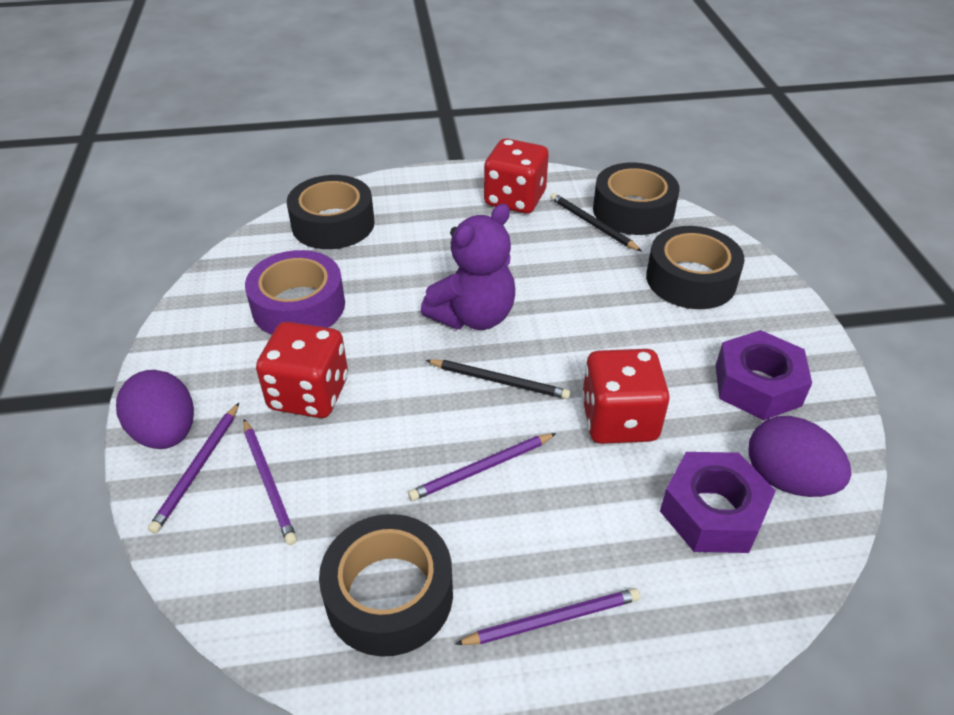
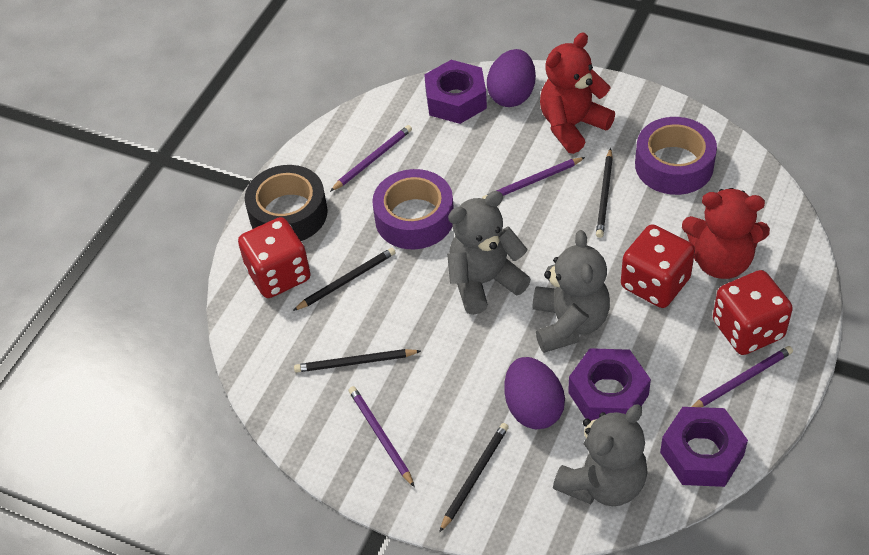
black pencil: 2 -> 4
black tape: 4 -> 1
grey teddy bear: 0 -> 3
purple nut: 2 -> 3
purple tape: 1 -> 2
purple teddy bear: 1 -> 0
red teddy bear: 0 -> 2

